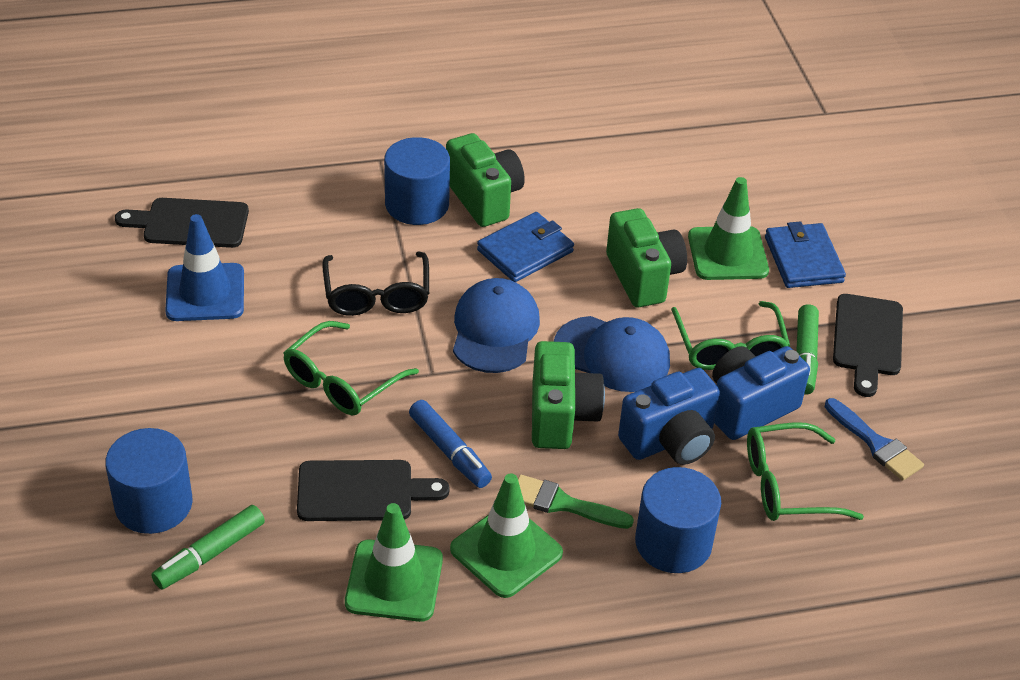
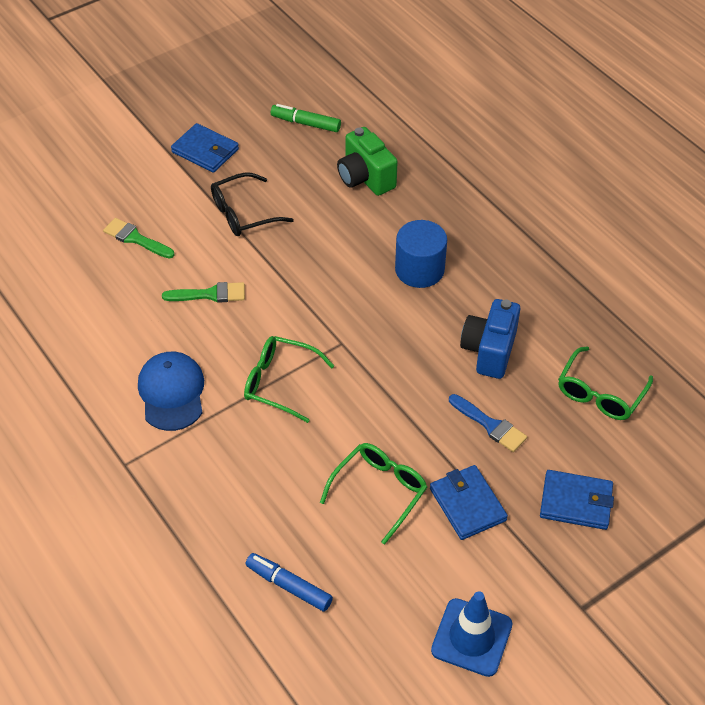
black cutting board: 3 -> 0
blue camera: 2 -> 1
blue cap: 2 -> 1
blue cylinder: 3 -> 1
blue wallet: 2 -> 3
green brush: 1 -> 2
green camera: 3 -> 1
green marker: 2 -> 1
green traffic cone: 3 -> 0

